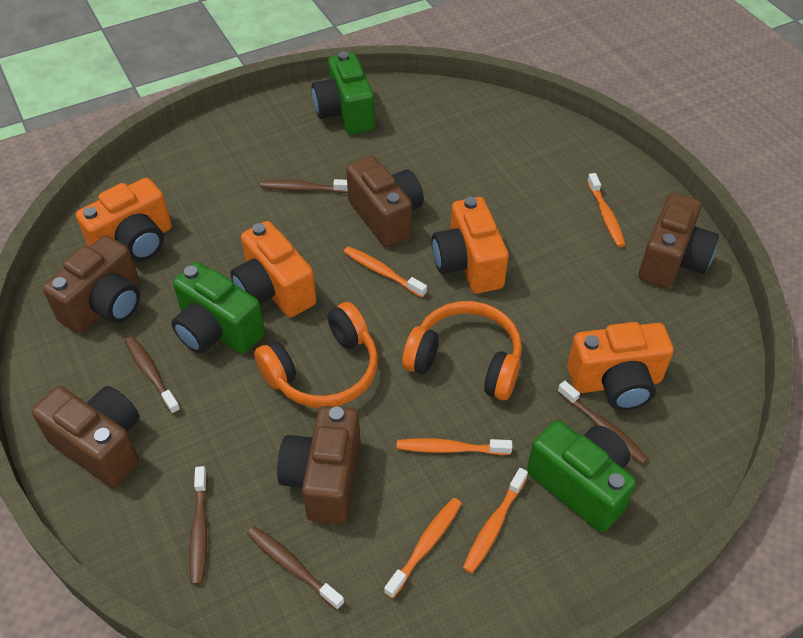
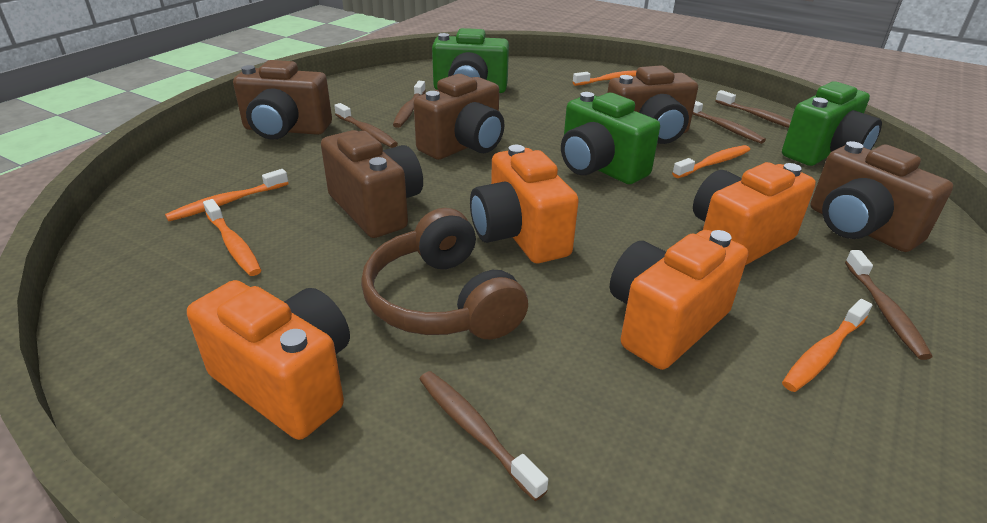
brown headphones: 0 -> 1
brown toothbrush: 5 -> 6
orange headphones: 2 -> 0

